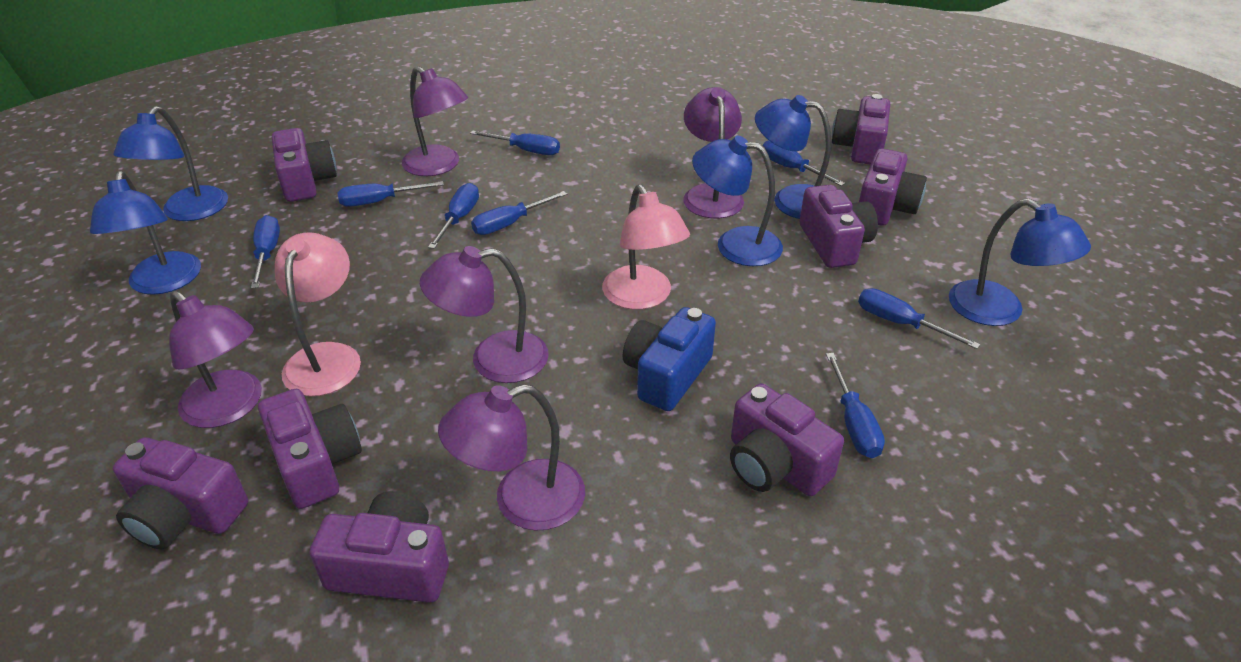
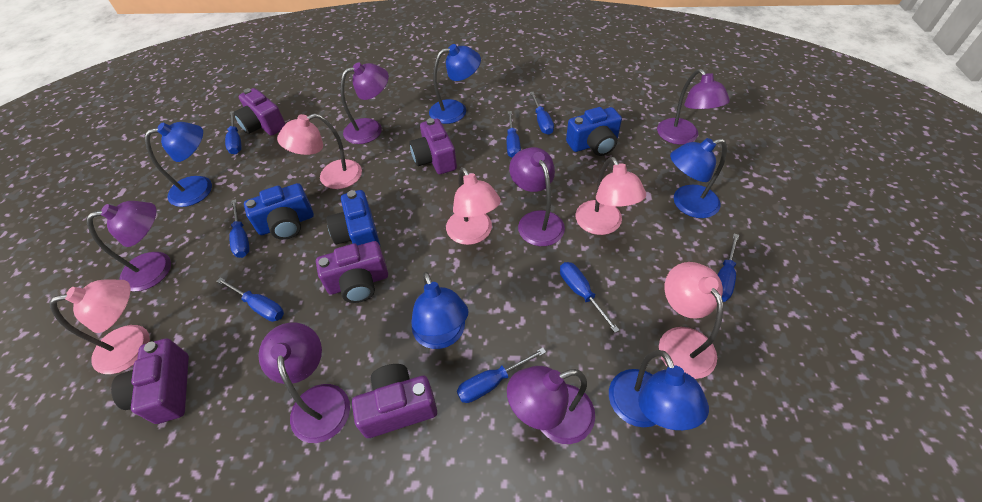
blue camera: 1 -> 3
pink lamp: 2 -> 5
purple camera: 8 -> 5
purple lamp: 5 -> 6

